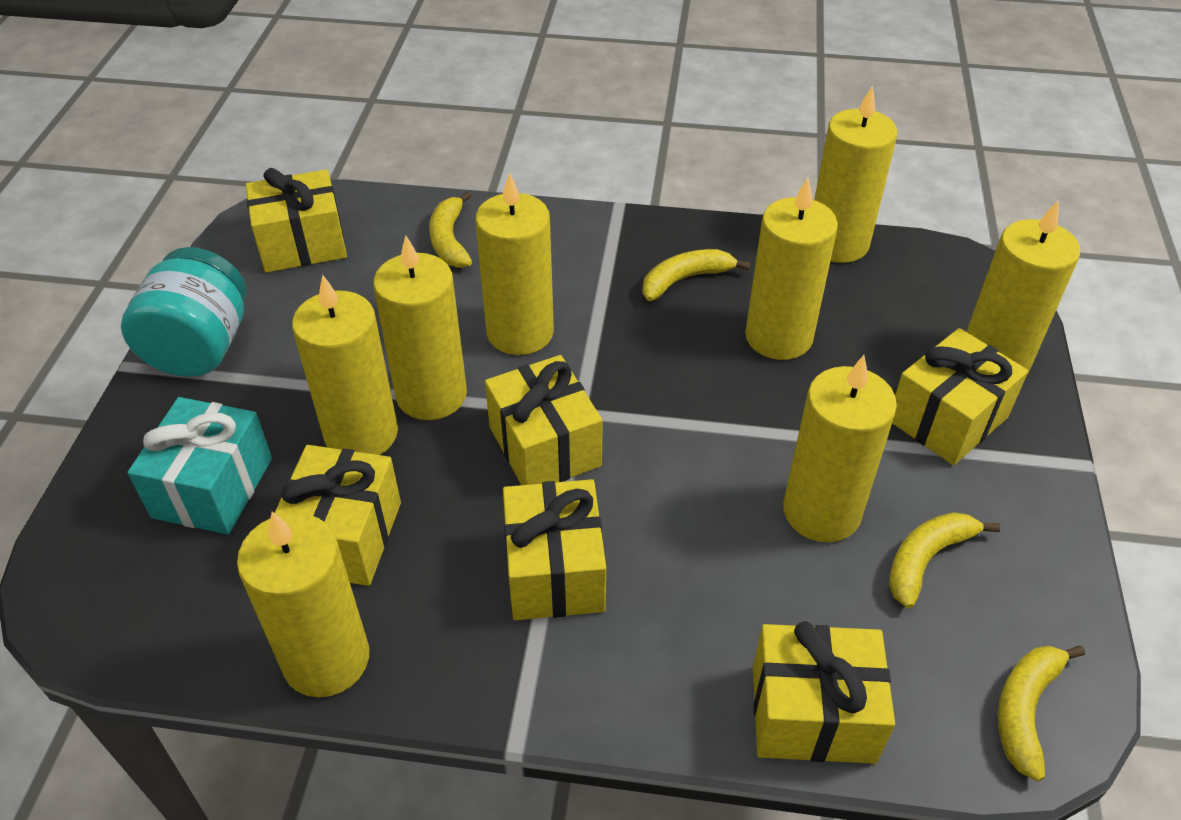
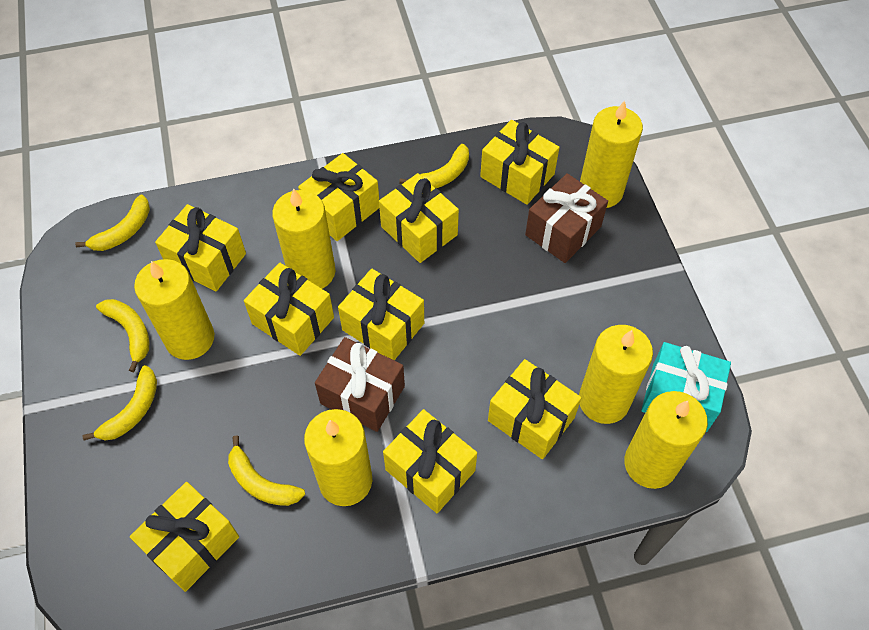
brown gift: 0 -> 2
turquoise jar: 1 -> 0
yellow banana: 4 -> 5
yellow candle: 8 -> 6
yellow gift: 6 -> 9

